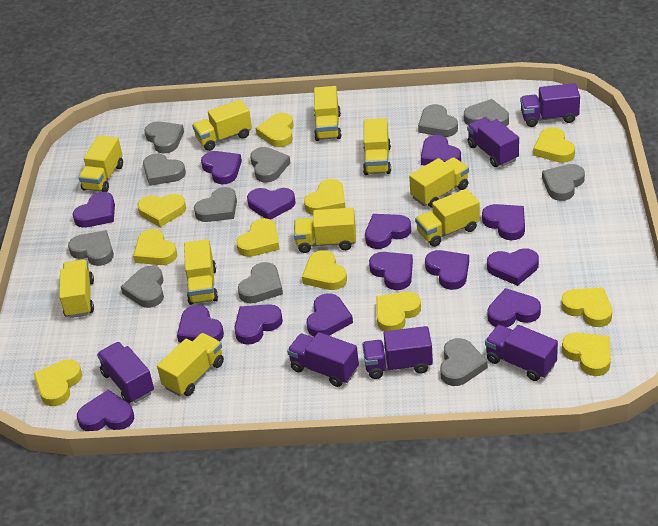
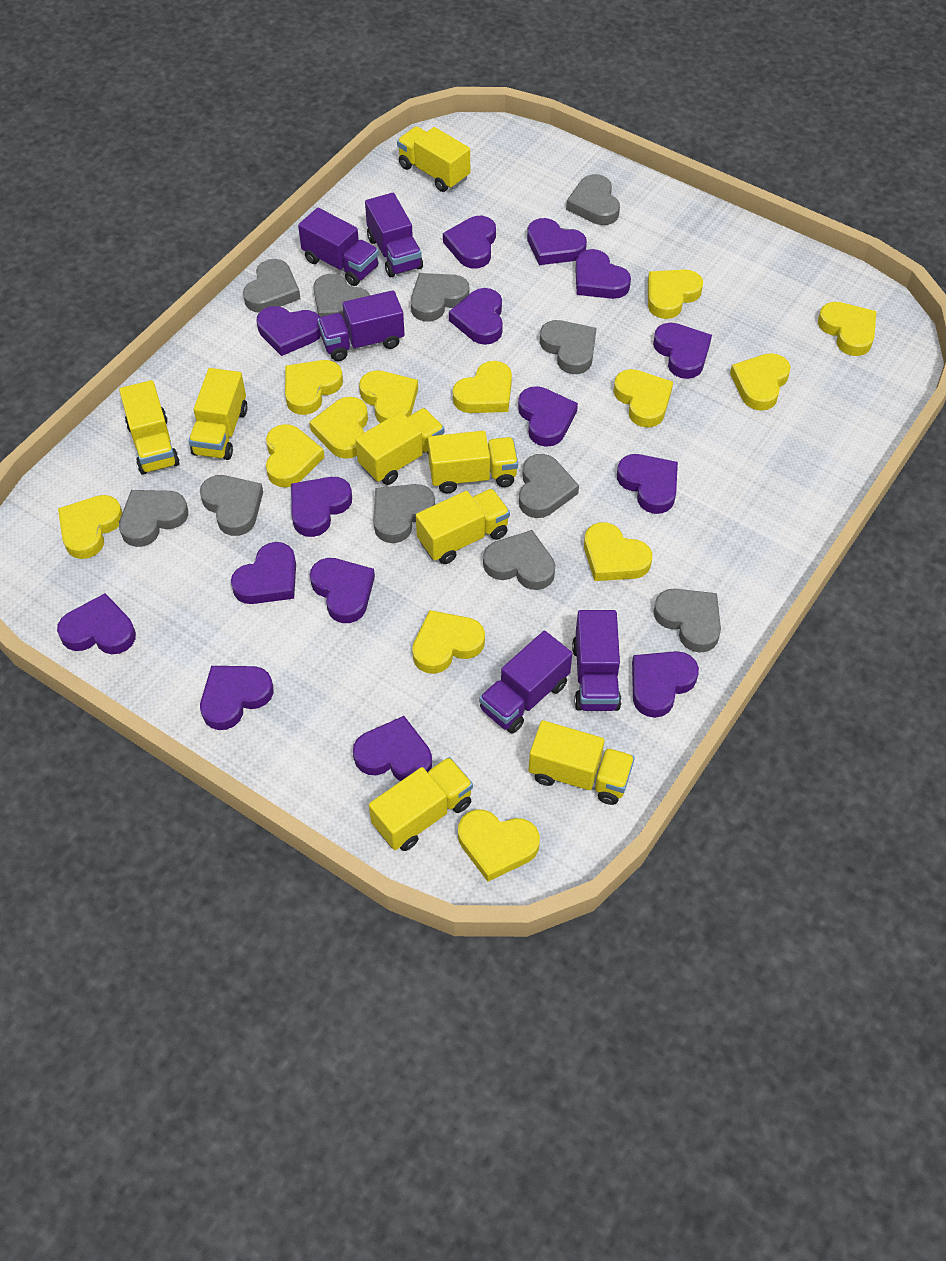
purple heart: 14 -> 15
purple truck: 6 -> 5
yellow heart: 11 -> 13
yellow truck: 10 -> 8

